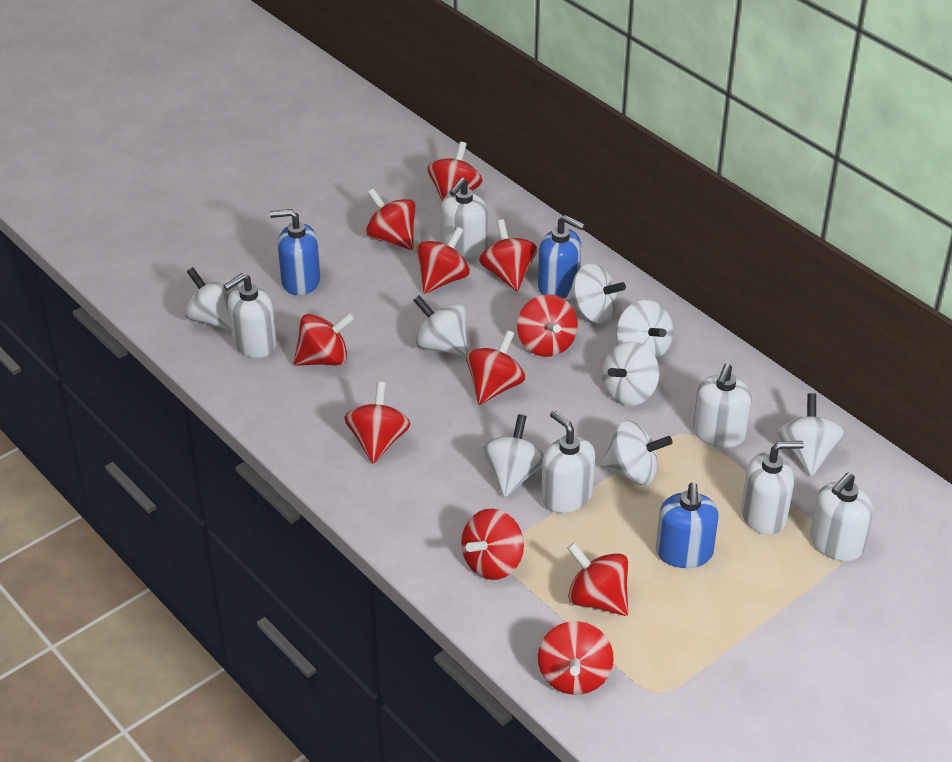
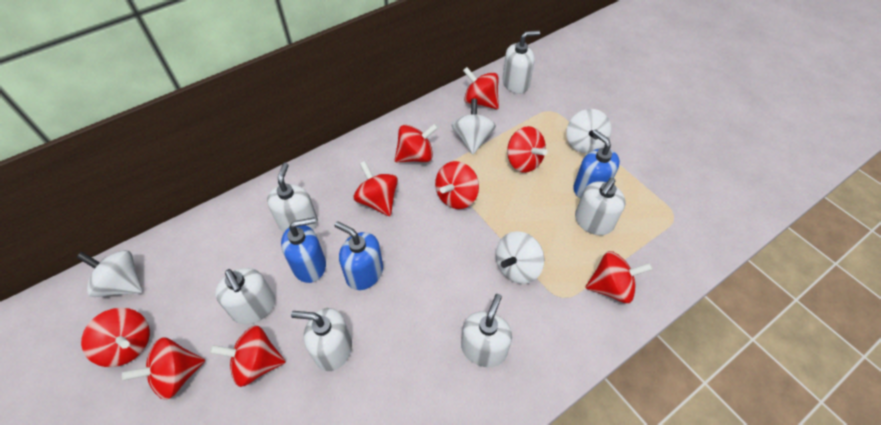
red spinning top: 11 -> 9
white spinning top: 8 -> 4

